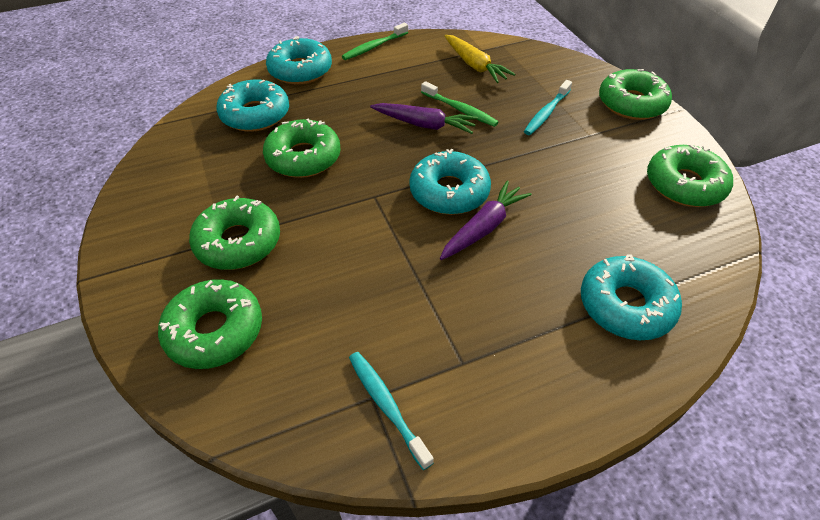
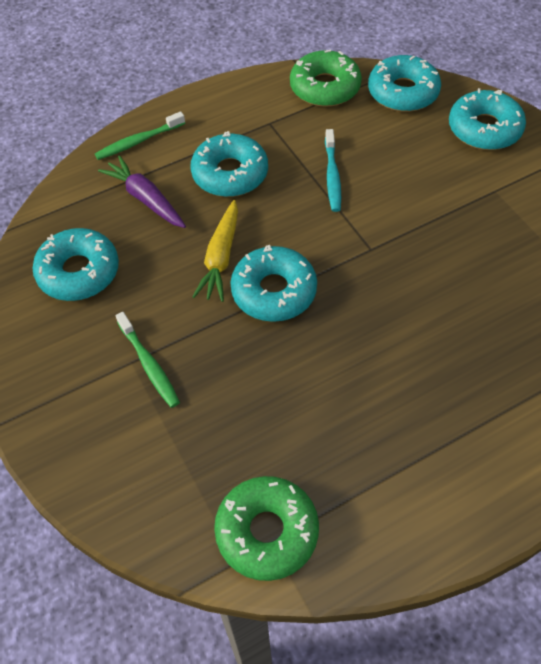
green donut: 5 -> 2
purple carrot: 2 -> 1
turquoise donut: 4 -> 5
turquoise toothbrush: 2 -> 1

